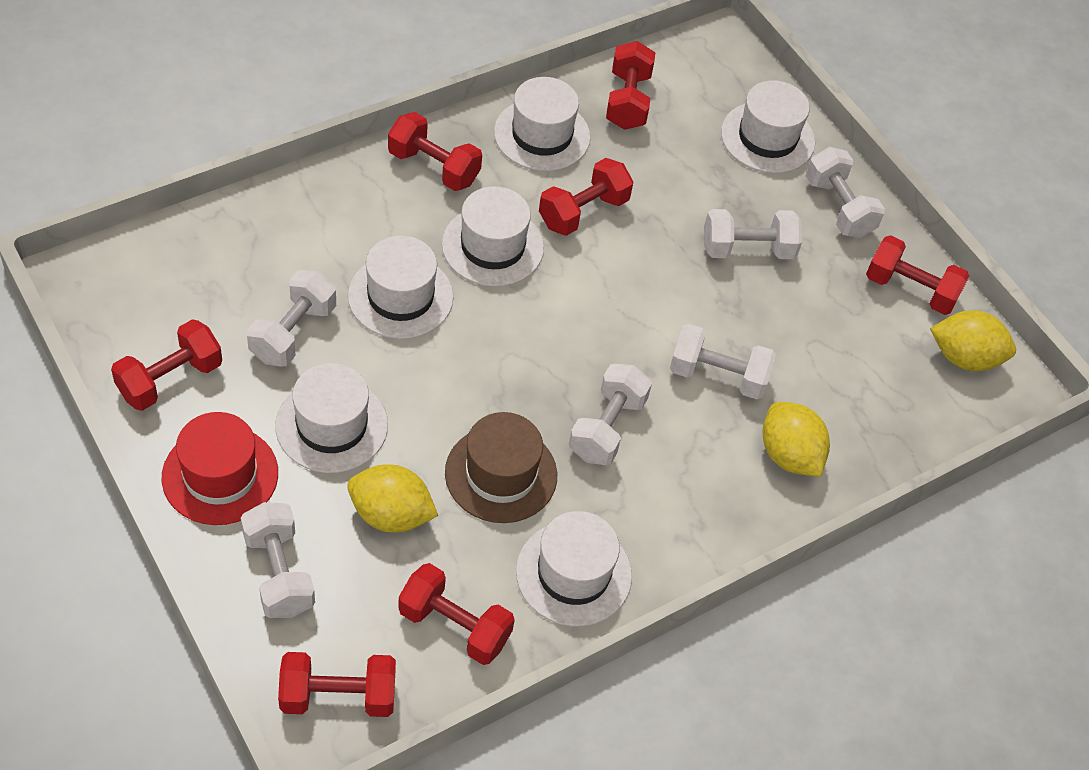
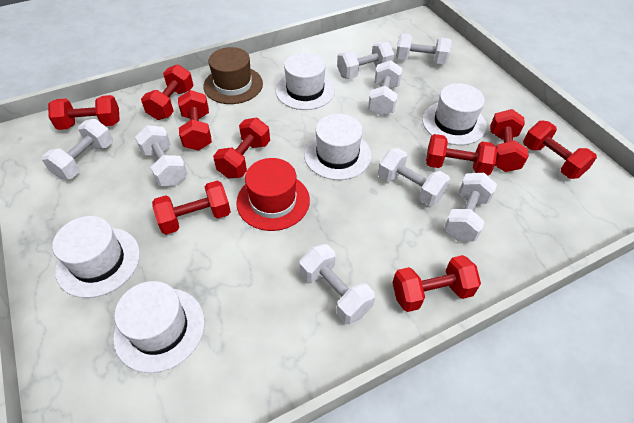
red dumbbell: 7 -> 9
white dumbbell: 6 -> 8
white hat: 6 -> 5
yellow lemon: 3 -> 0

